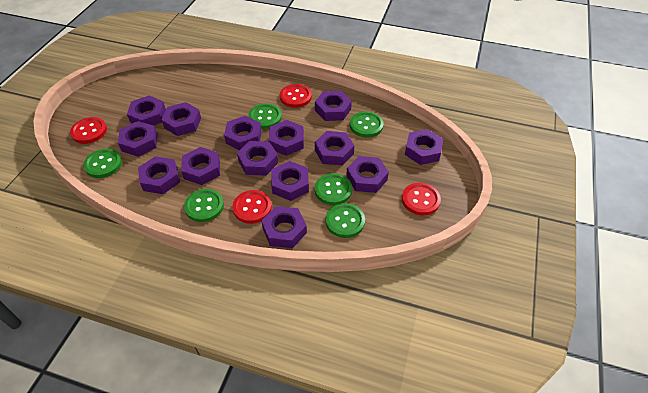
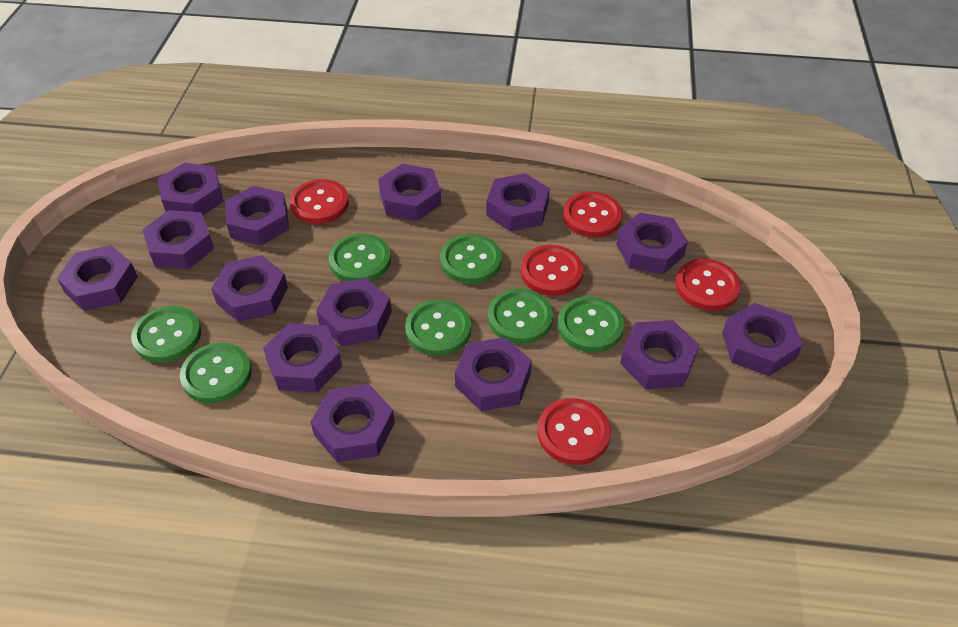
green button: 6 -> 7
red button: 4 -> 5

